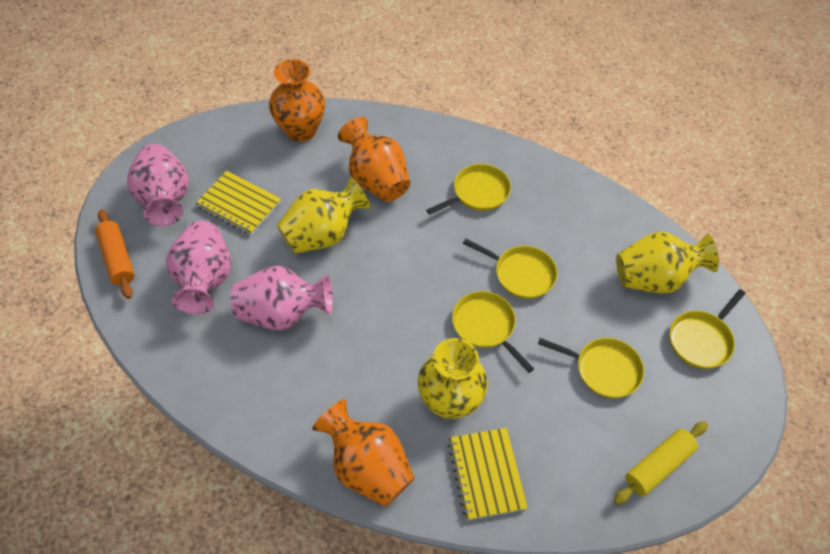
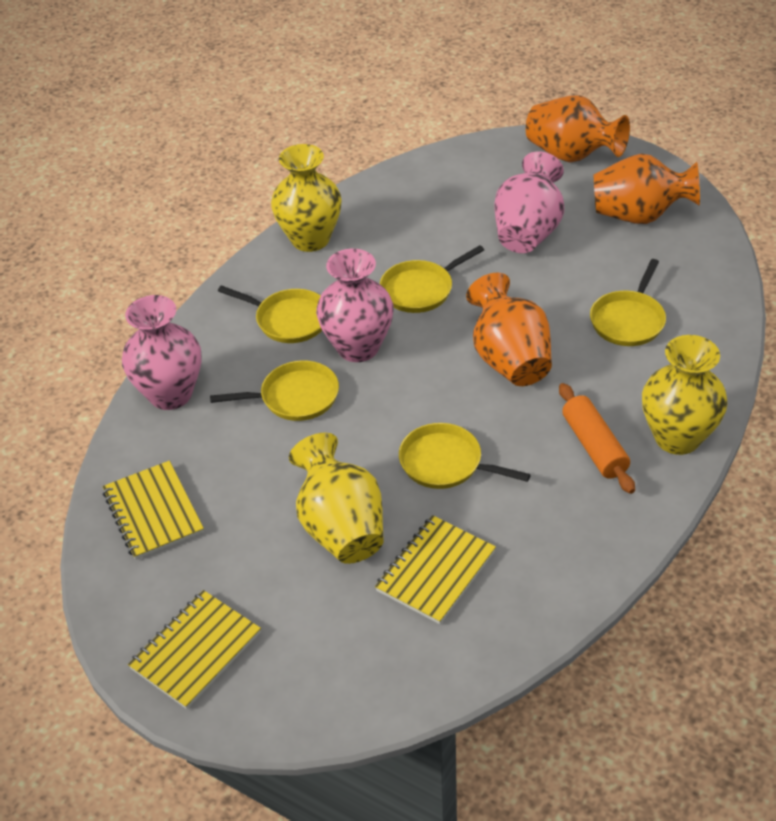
yellow notebook: 2 -> 3
yellow rolling pin: 1 -> 0

